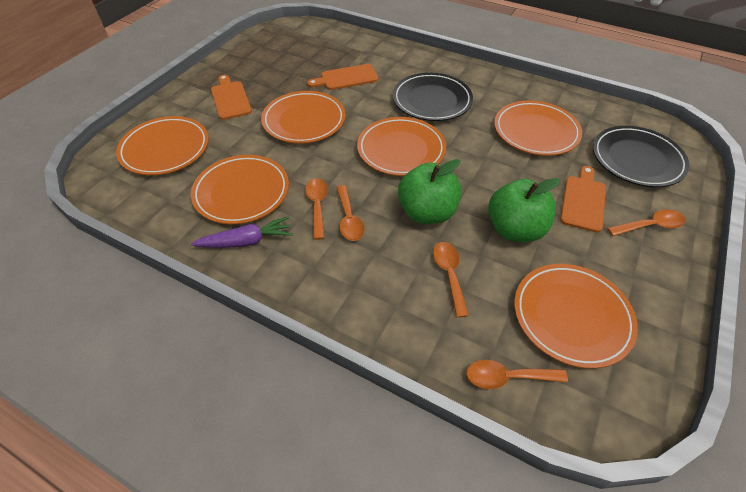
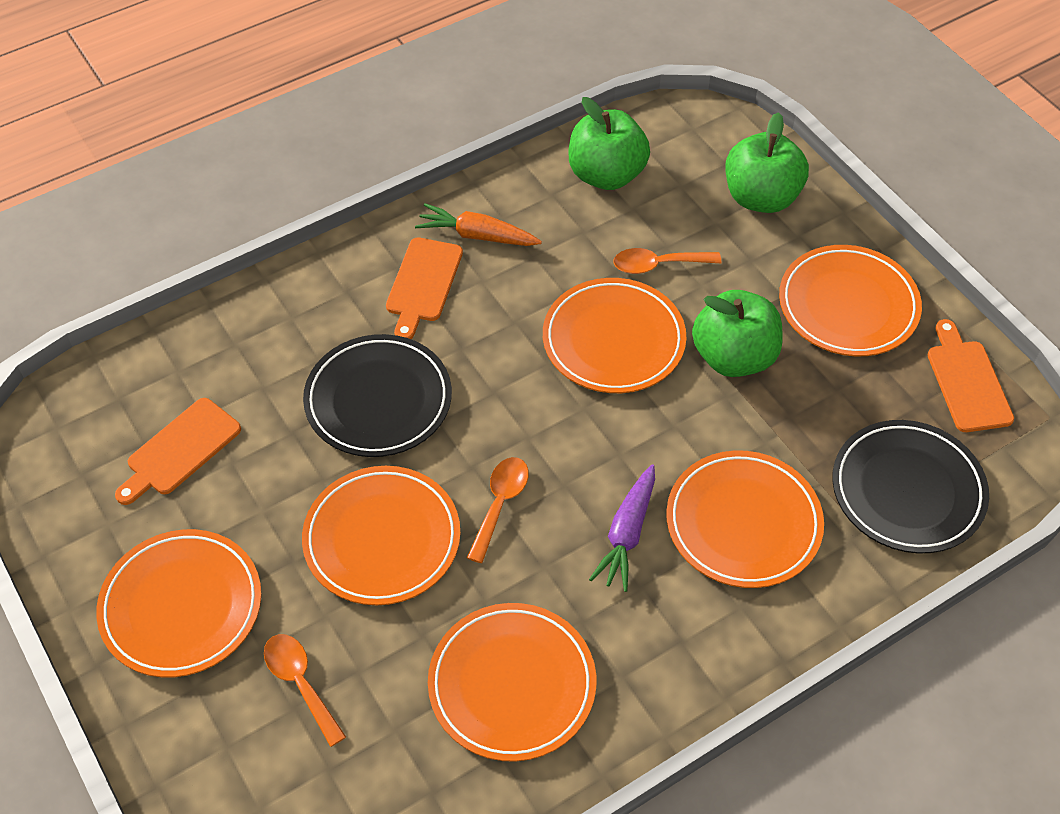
green apple: 2 -> 3
orange carrot: 0 -> 1
orange spoon: 5 -> 3

